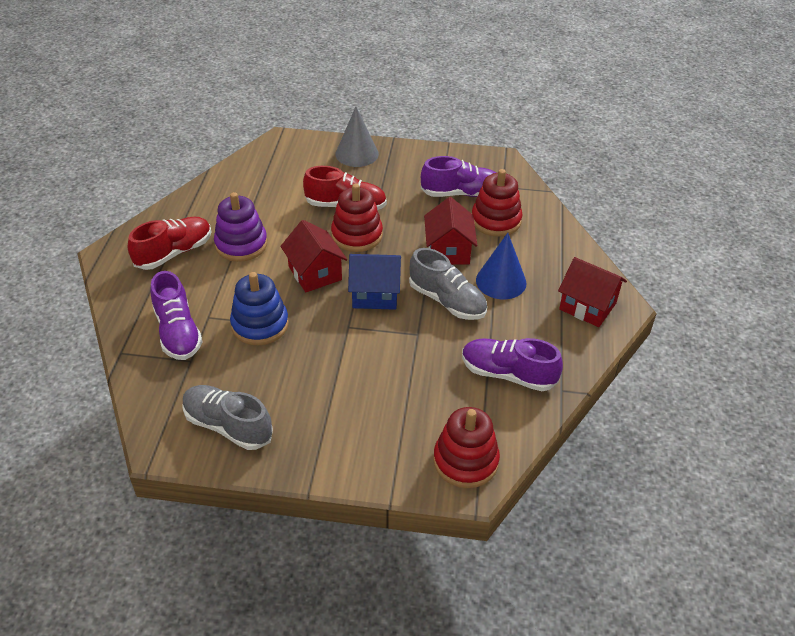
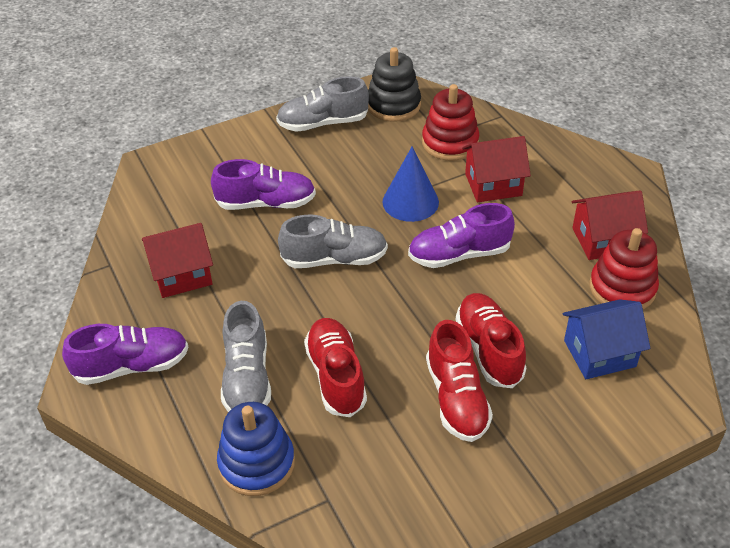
black stacking toy: 0 -> 1
grey cone: 1 -> 0
grey shoe: 2 -> 3
purple stacking toy: 1 -> 0
red shoe: 2 -> 3
red stacking toy: 3 -> 2

